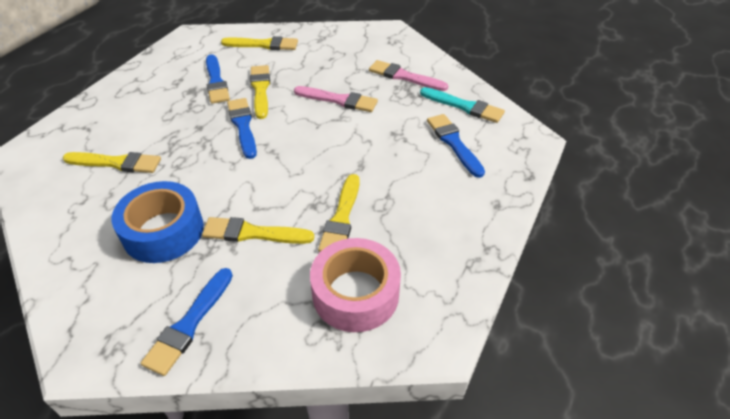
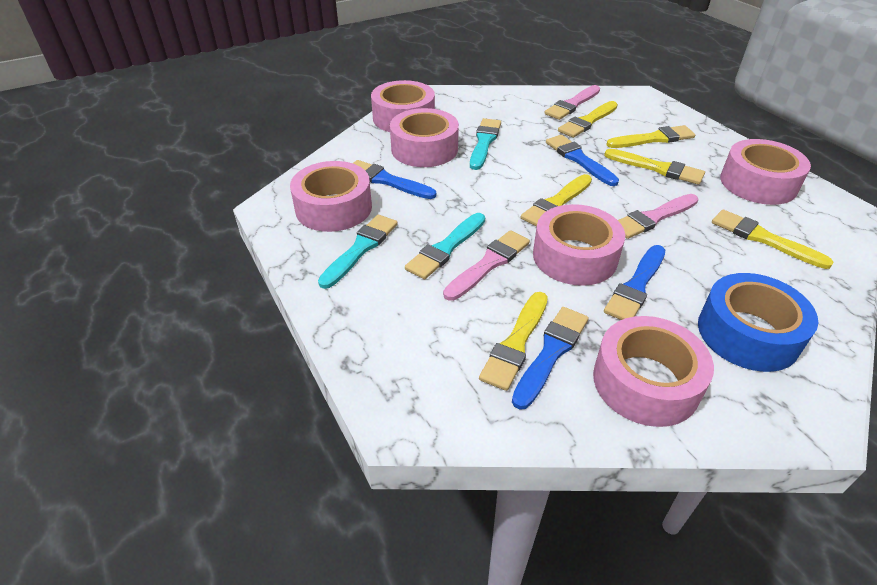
pink brush: 2 -> 3
pink tape: 1 -> 6
turquoise brush: 1 -> 3
yellow brush: 5 -> 6

